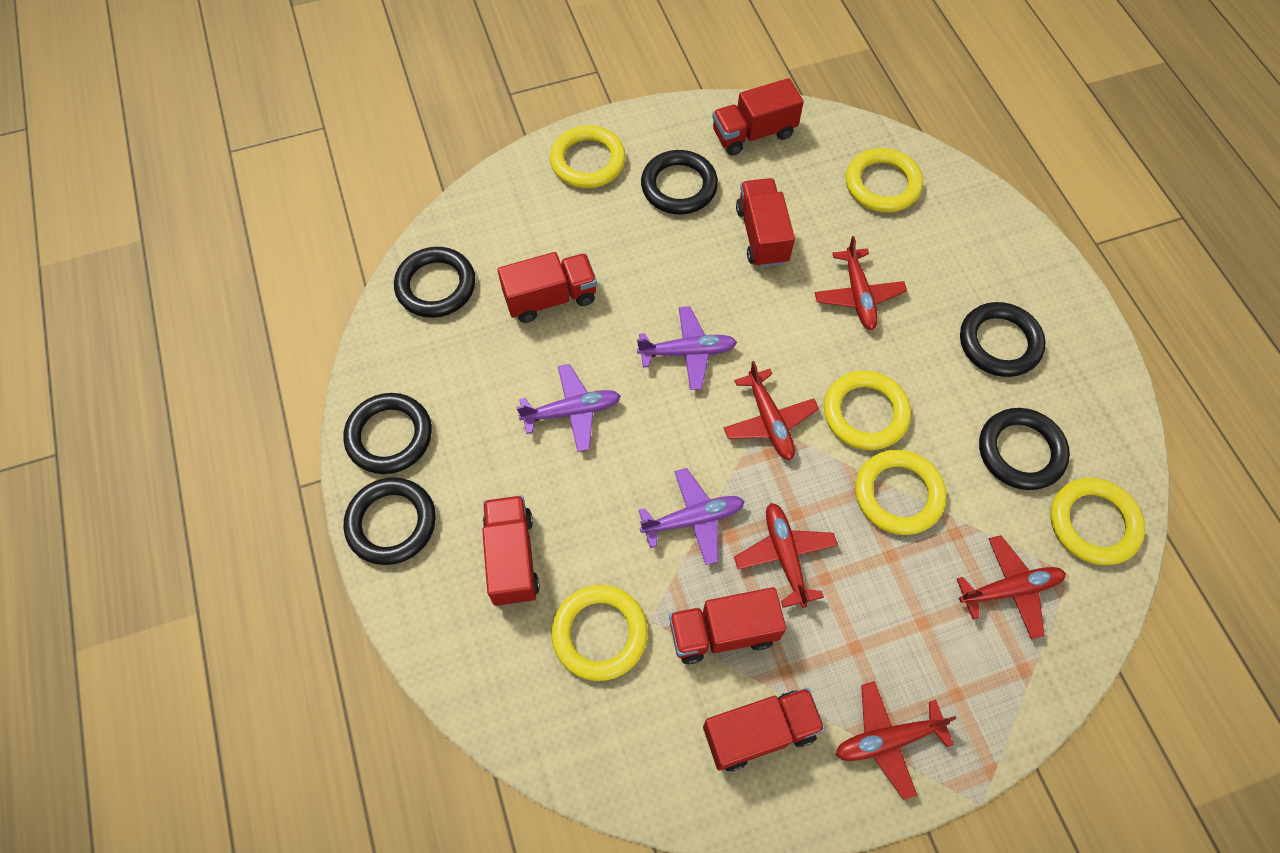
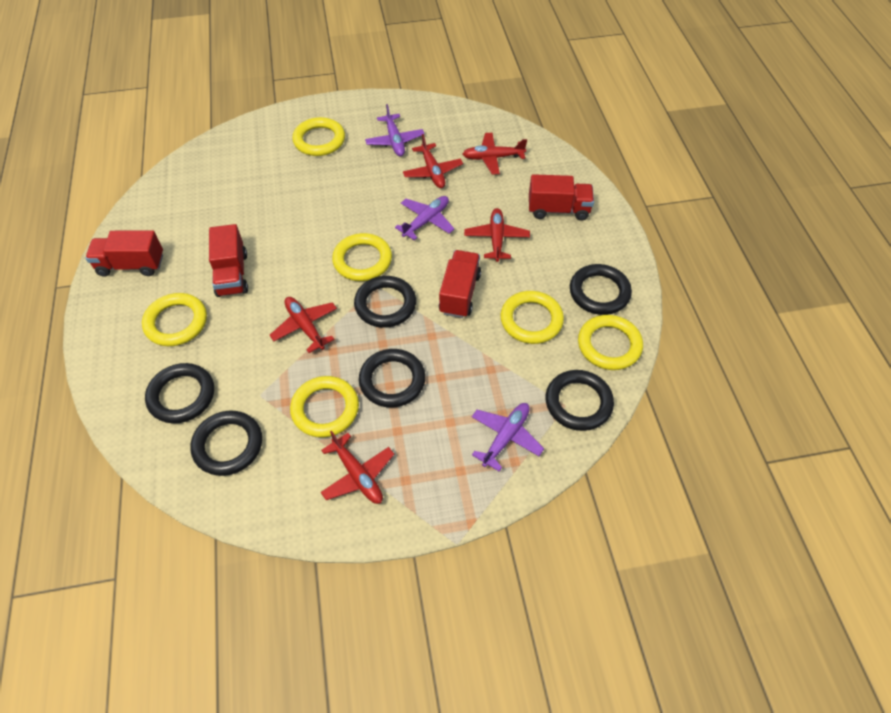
red truck: 6 -> 4

